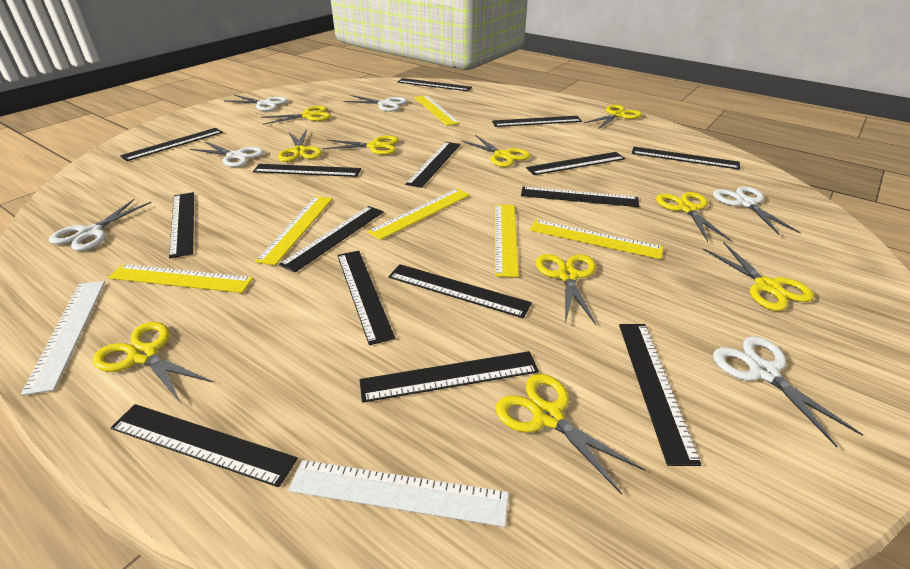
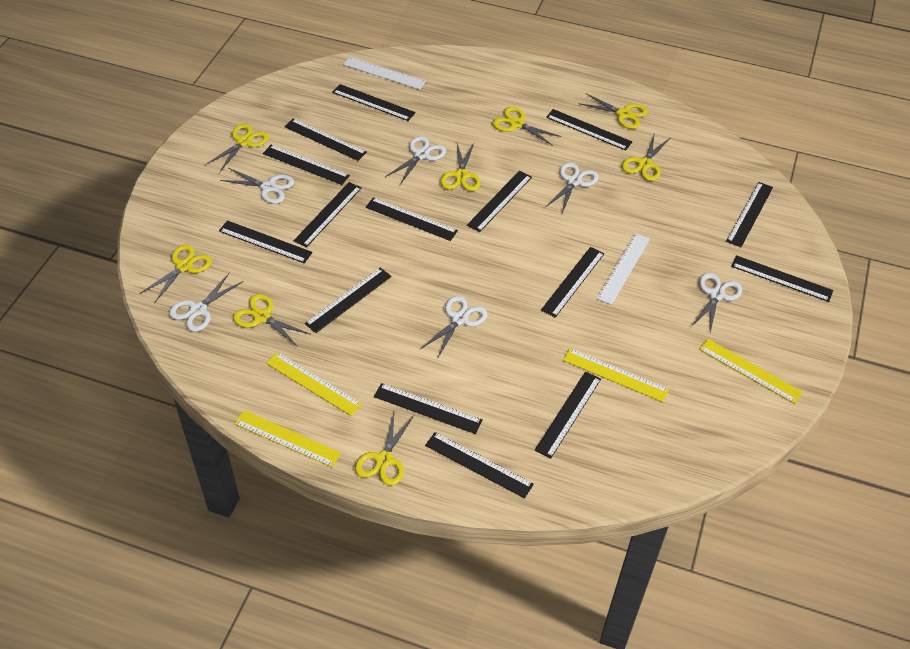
yellow ruler: 6 -> 4
yellow scissors: 10 -> 8

